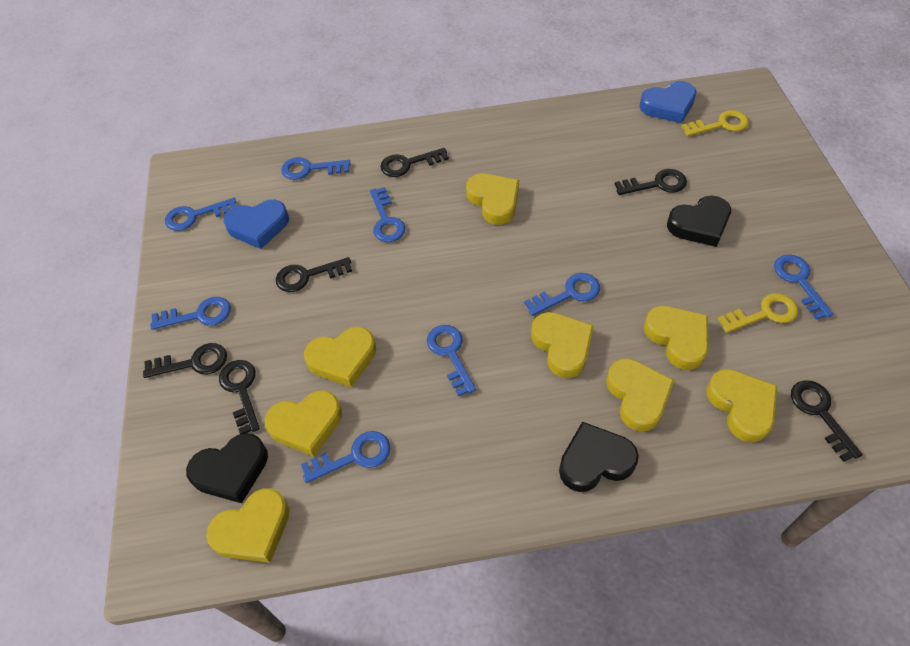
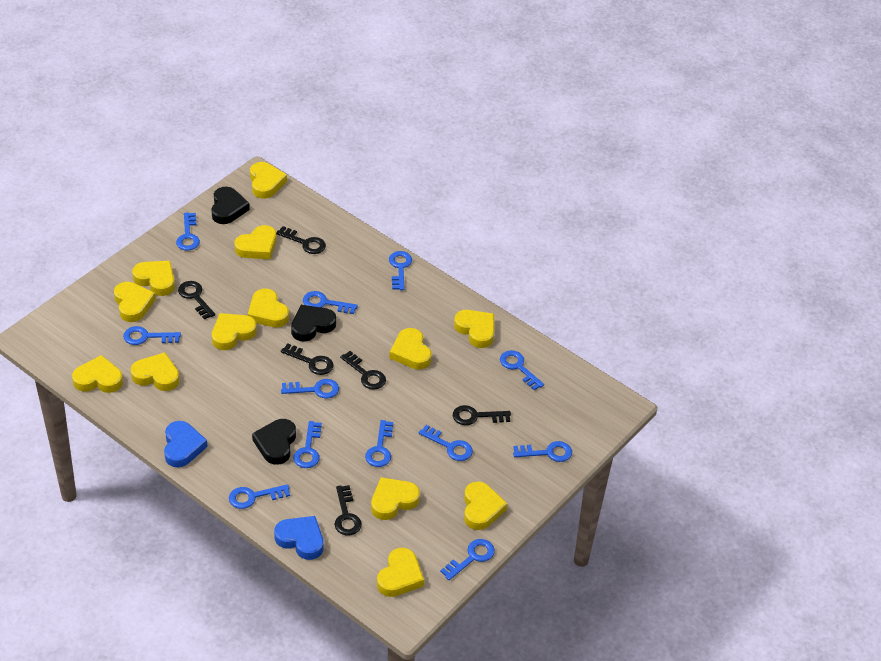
blue key: 8 -> 12
yellow heart: 8 -> 13
yellow key: 2 -> 0

